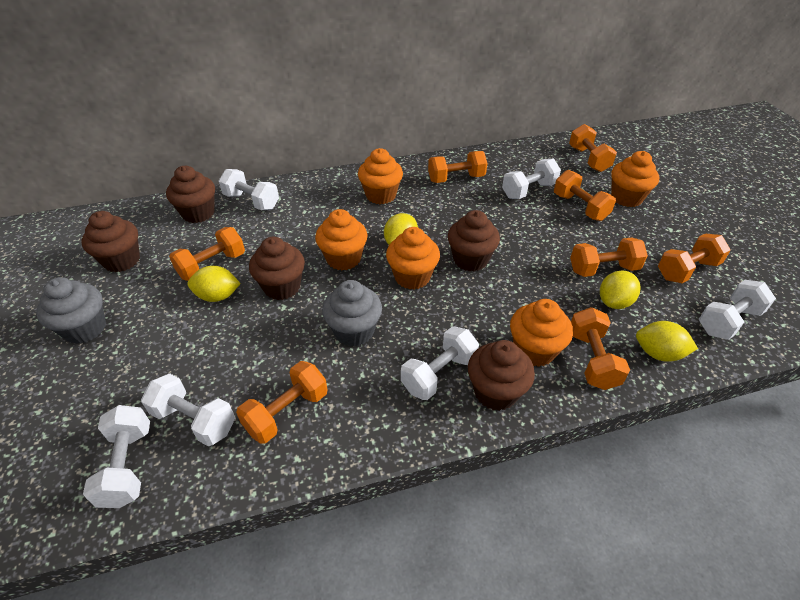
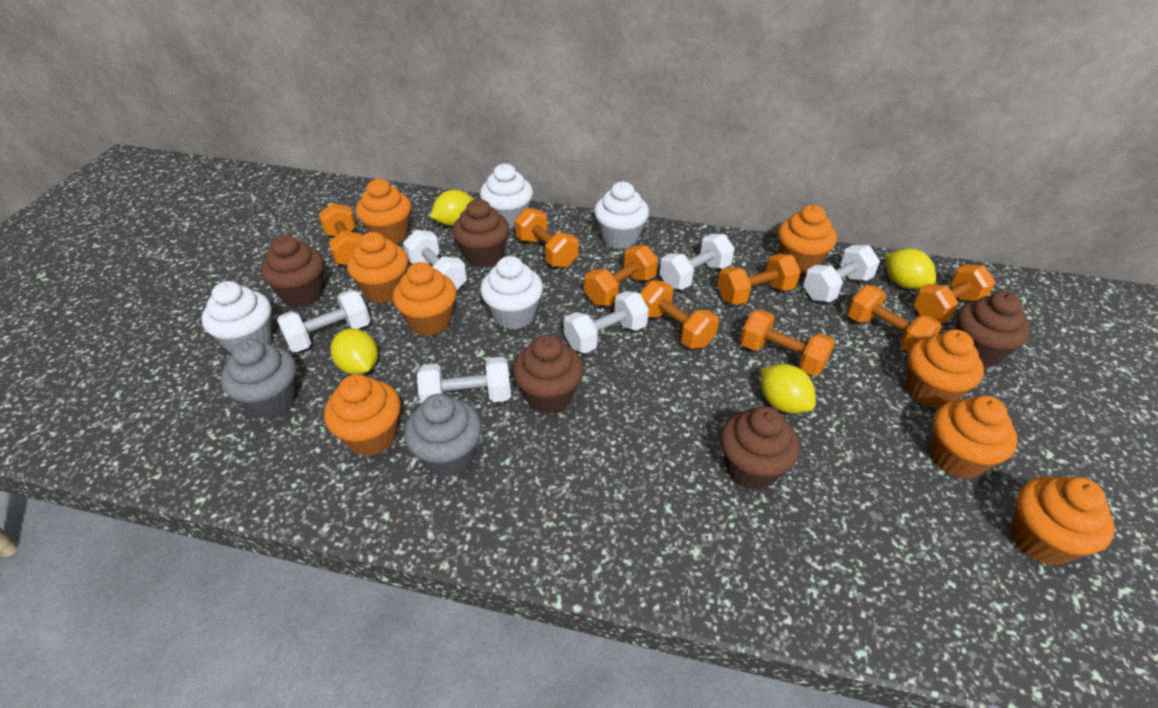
orange cupcake: 5 -> 8
white cupcake: 0 -> 4

